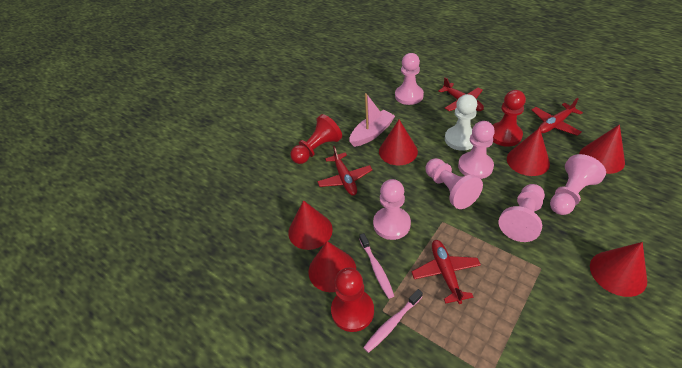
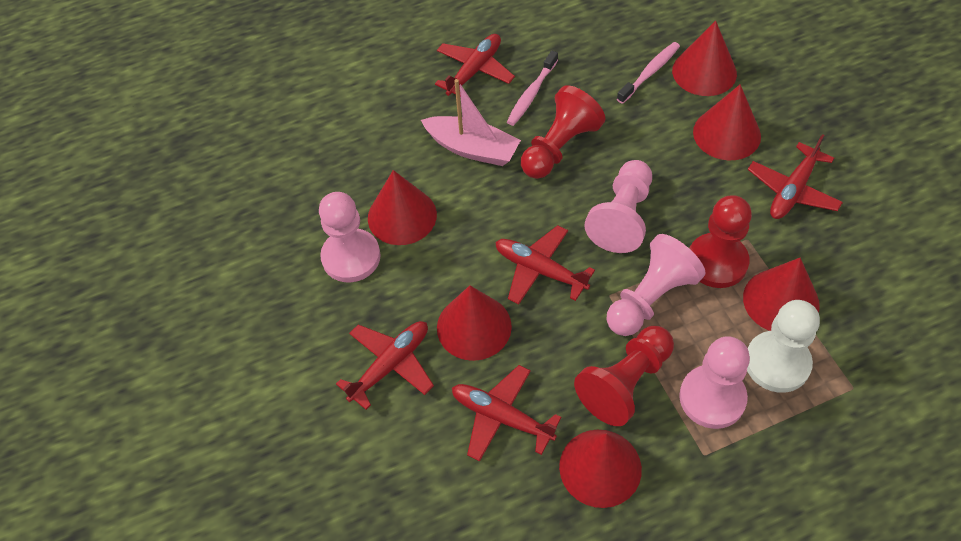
pink pawn: 6 -> 4
red plane: 4 -> 5

